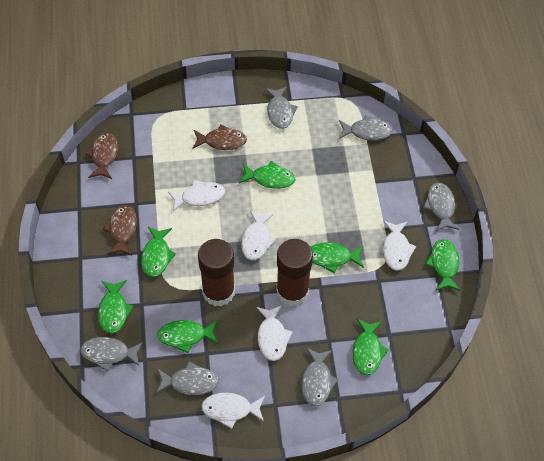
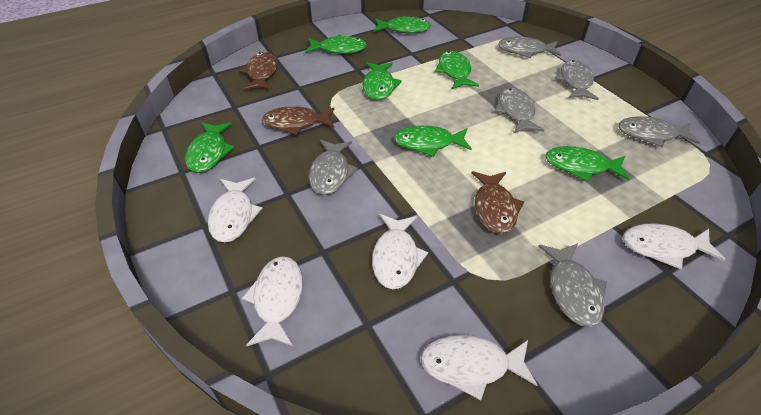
brown glue stick: 2 -> 0

